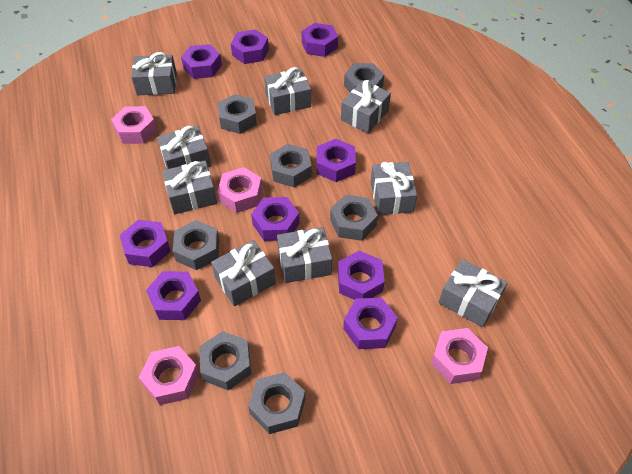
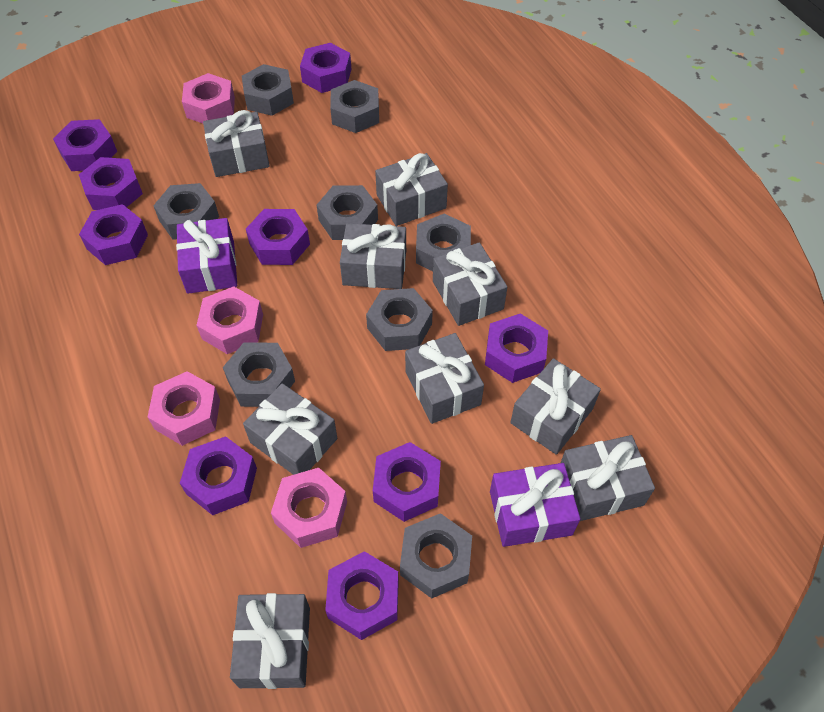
grey nut: 7 -> 8
purple gift: 0 -> 2

